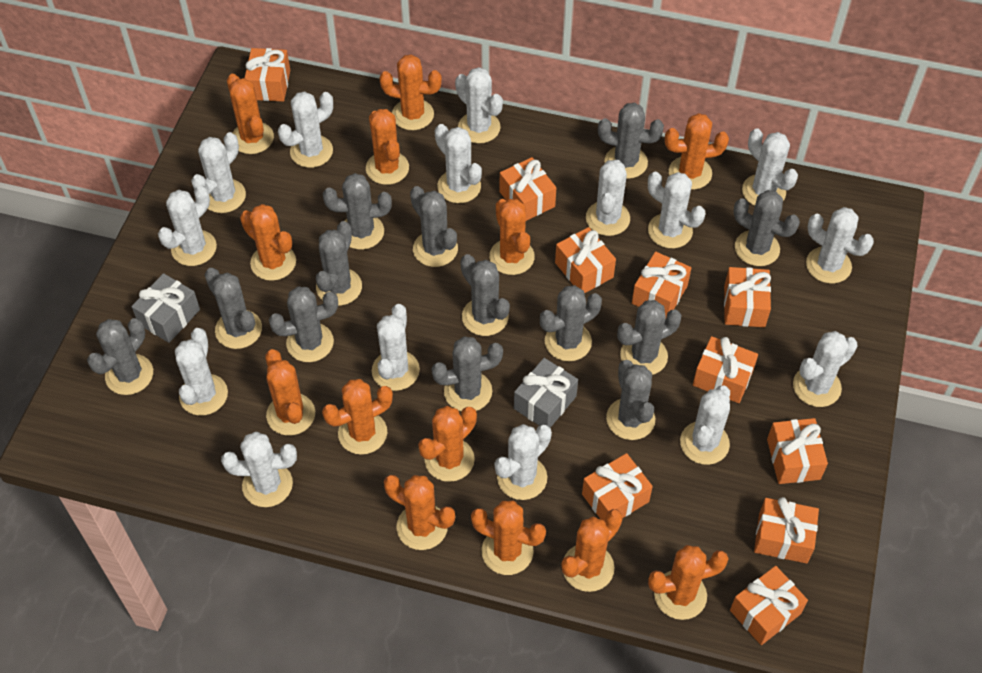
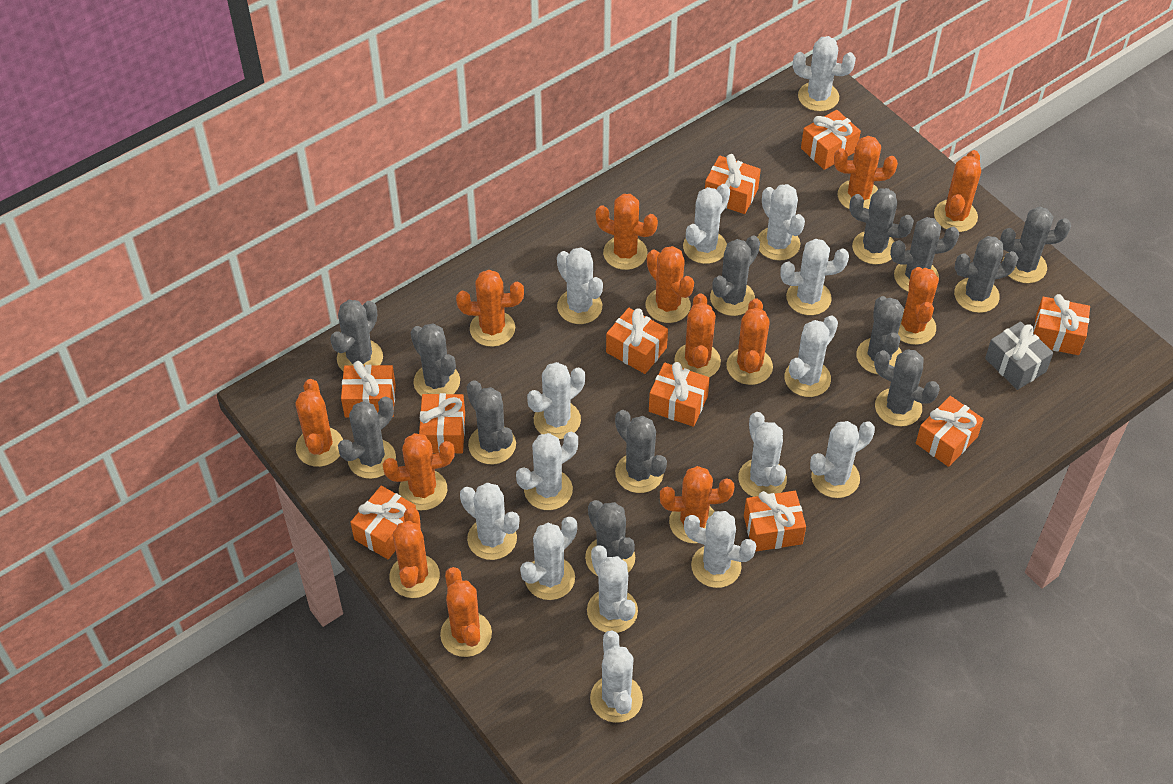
grey gift: 2 -> 1

